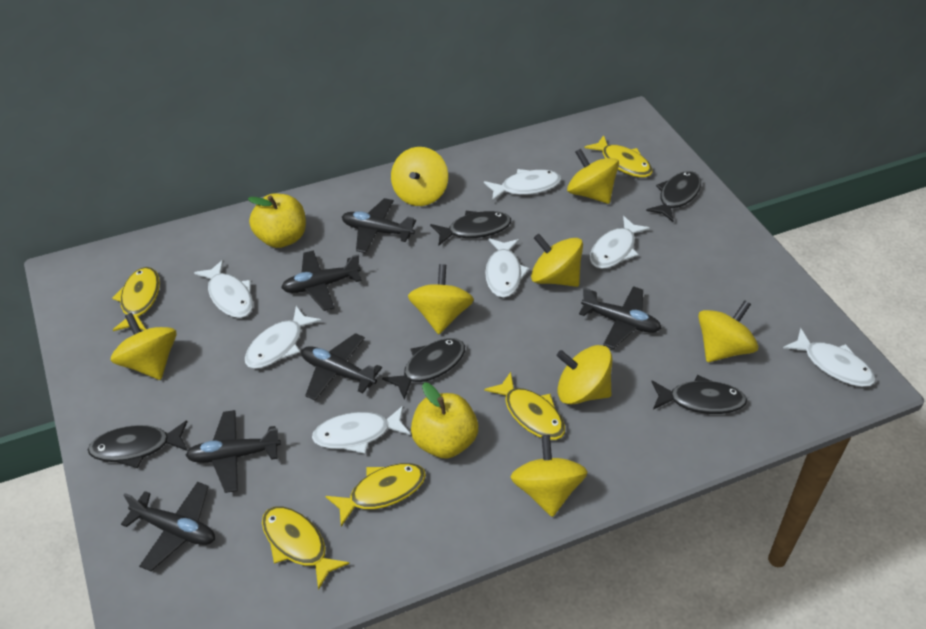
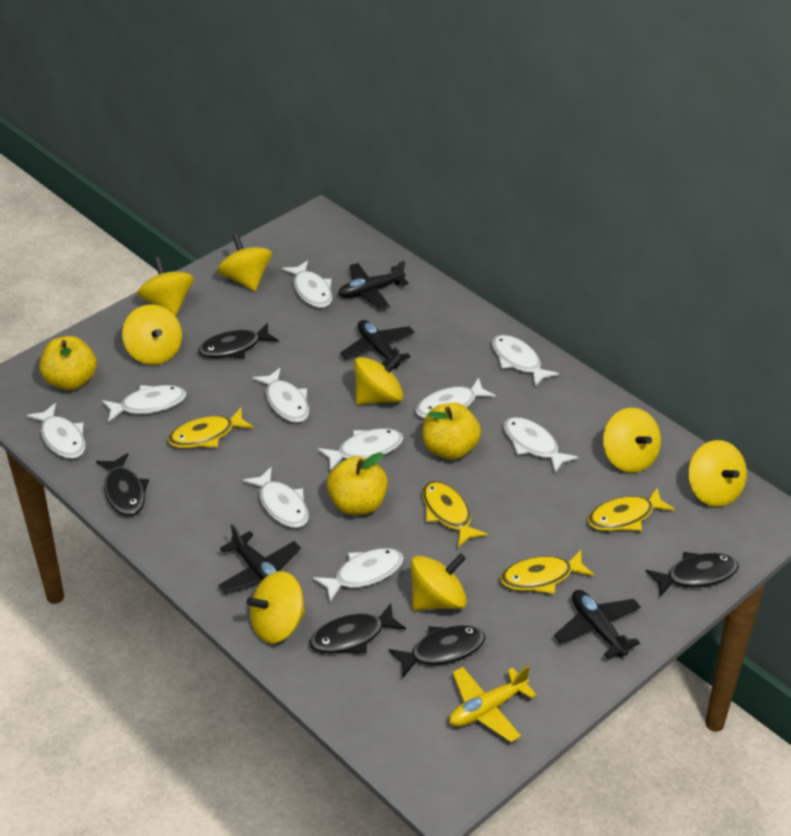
black plane: 6 -> 4
white fish: 7 -> 10
yellow apple: 2 -> 3
yellow fish: 5 -> 4
yellow plane: 0 -> 1

